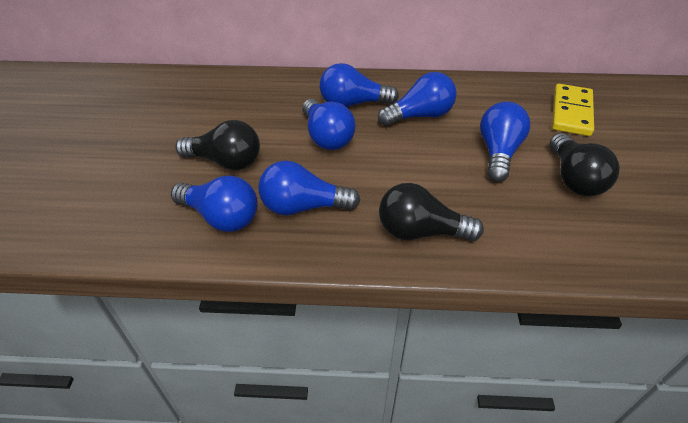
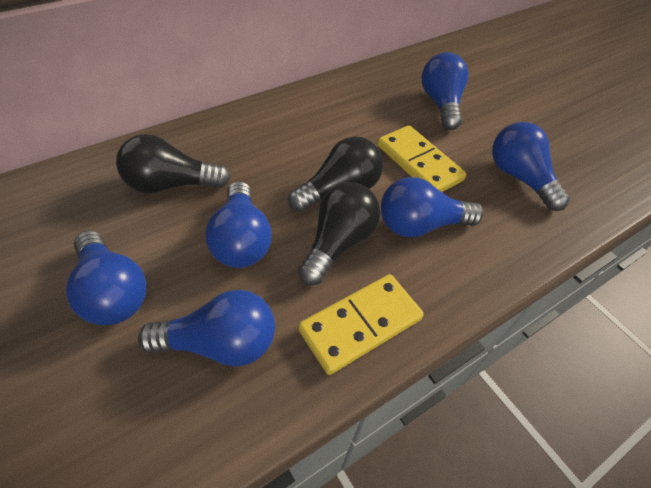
yellow domino: 1 -> 2

